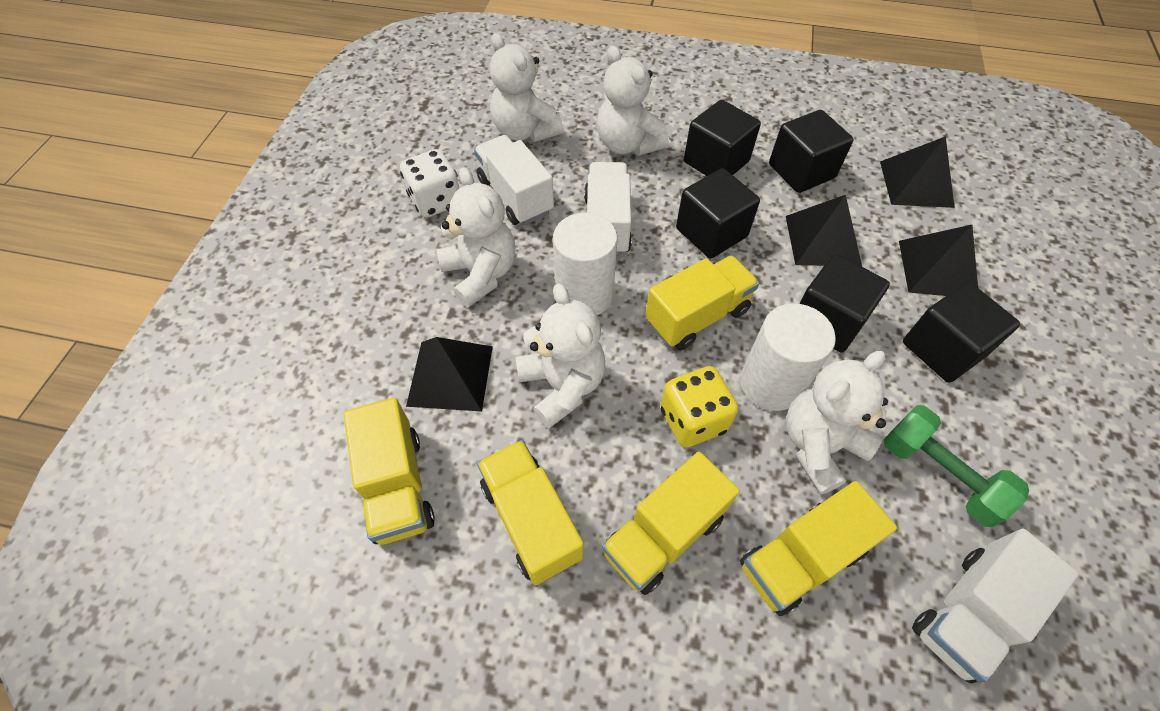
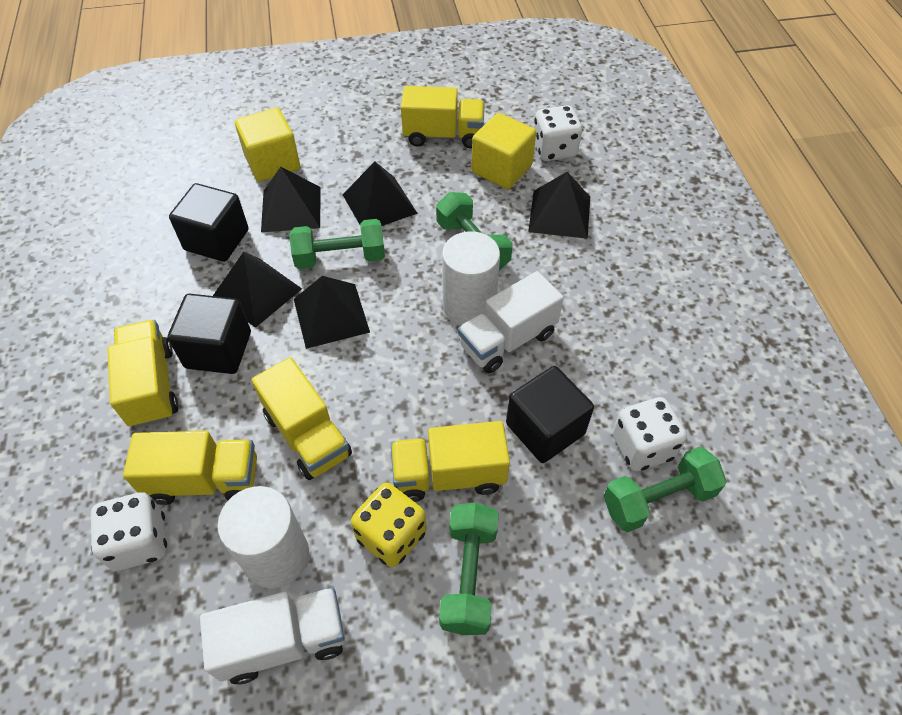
black cube: 5 -> 3
black pyramid: 4 -> 5
green dumbbell: 1 -> 4
white dice: 1 -> 3
white teddy bear: 5 -> 0
white truck: 3 -> 2
yellow cube: 0 -> 2

